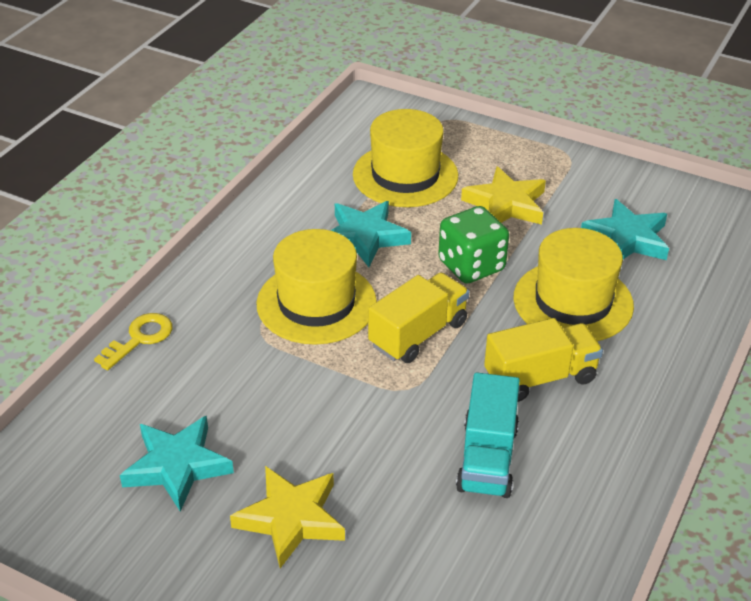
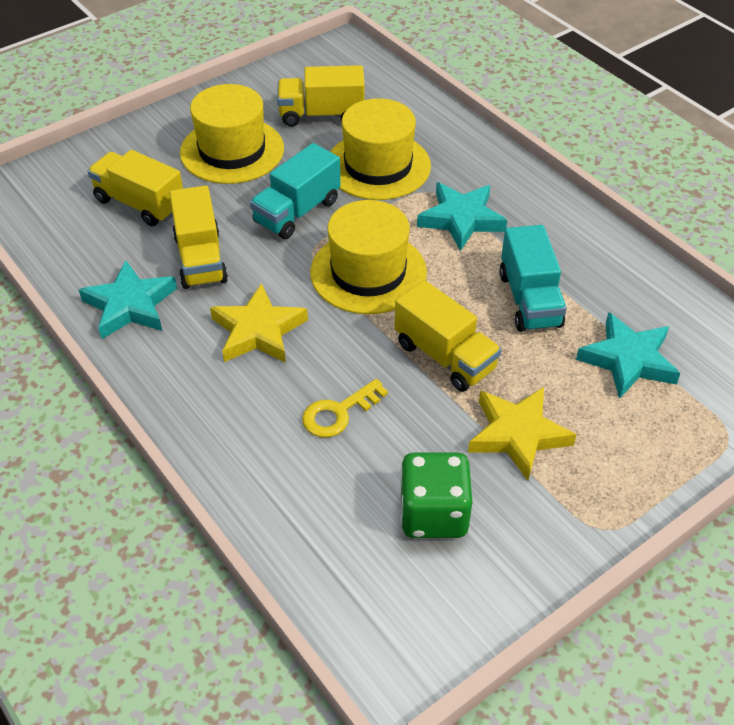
turquoise truck: 1 -> 2
yellow truck: 2 -> 4

